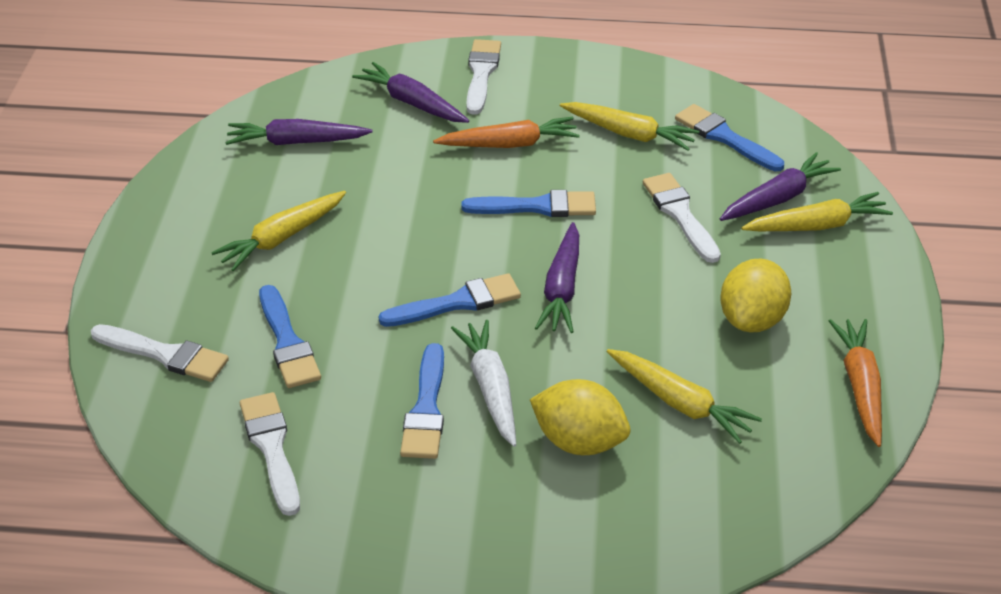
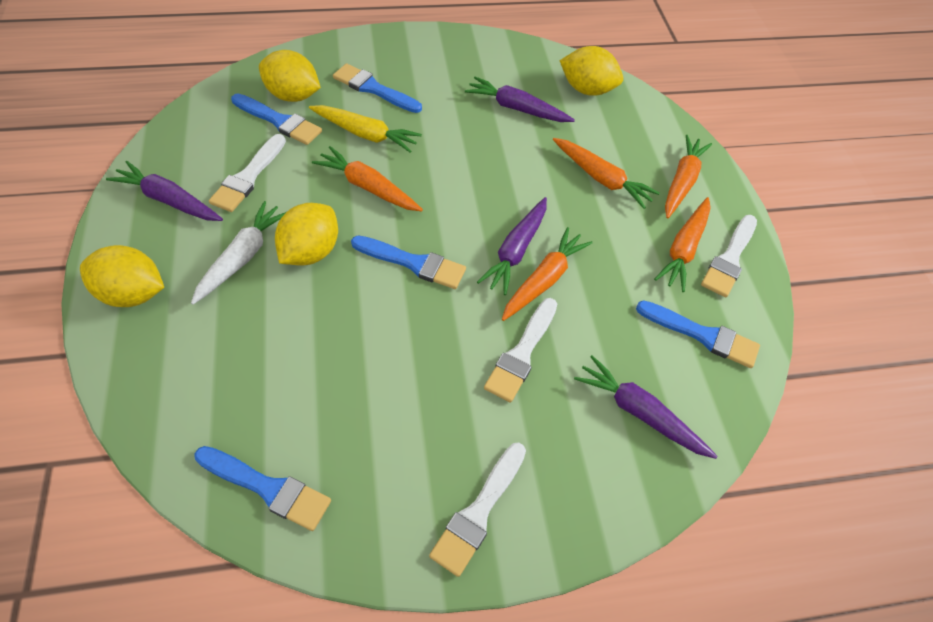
orange carrot: 2 -> 5
yellow carrot: 4 -> 1
yellow lemon: 2 -> 4

